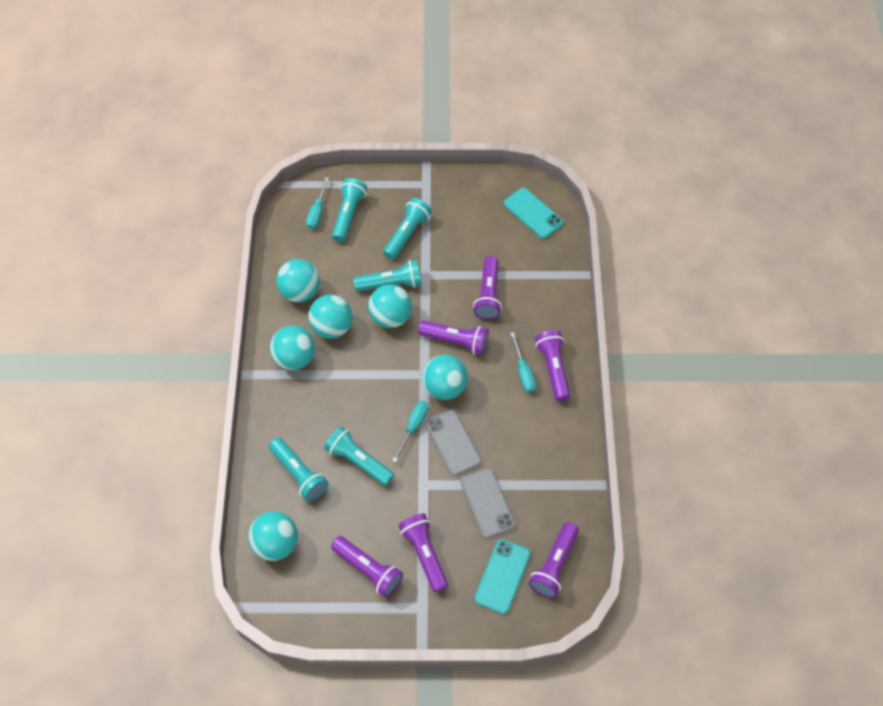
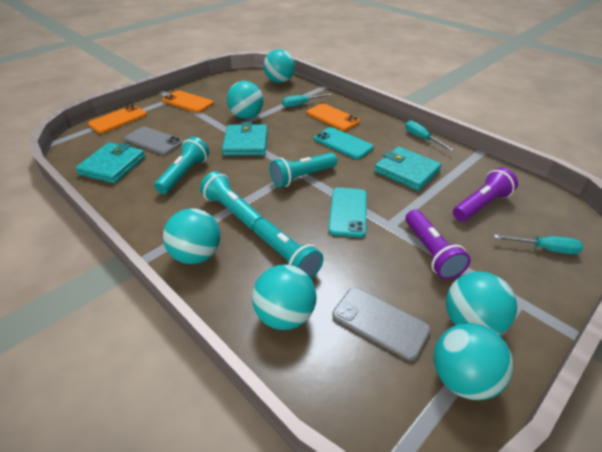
orange phone: 0 -> 3
purple flashlight: 6 -> 2
turquoise flashlight: 5 -> 4
turquoise wallet: 0 -> 3

